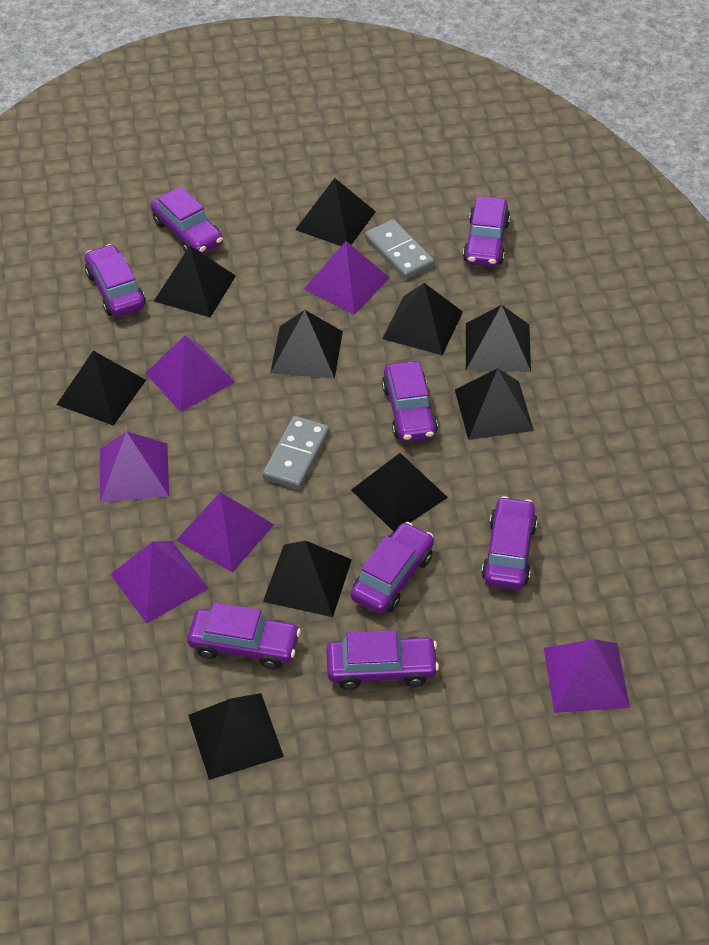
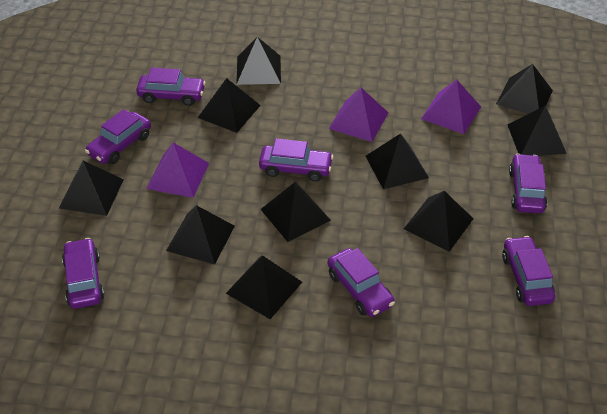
grey domino: 2 -> 0
purple car: 8 -> 7
purple pyramid: 6 -> 3

